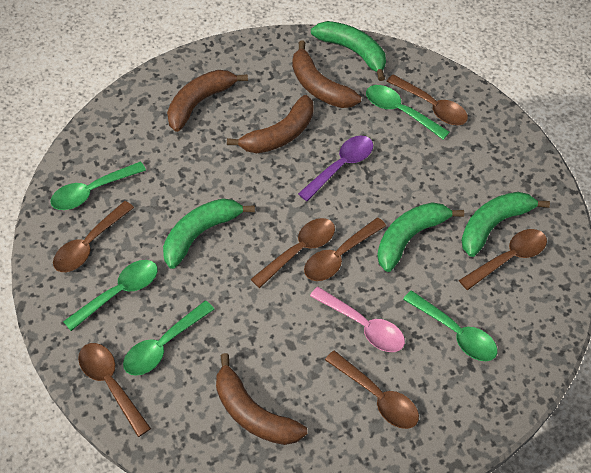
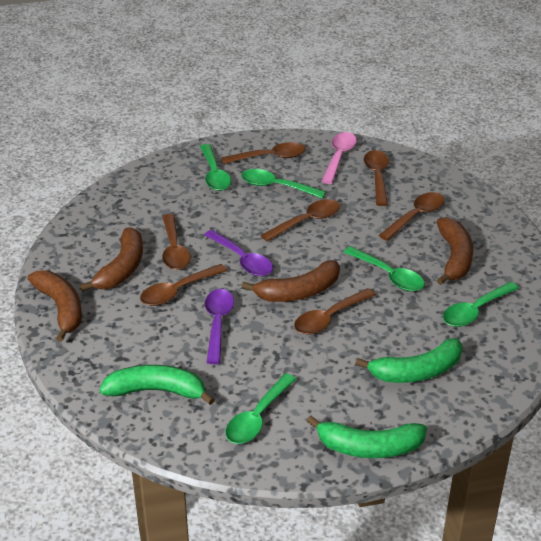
green banana: 4 -> 3
purple spoon: 1 -> 2

